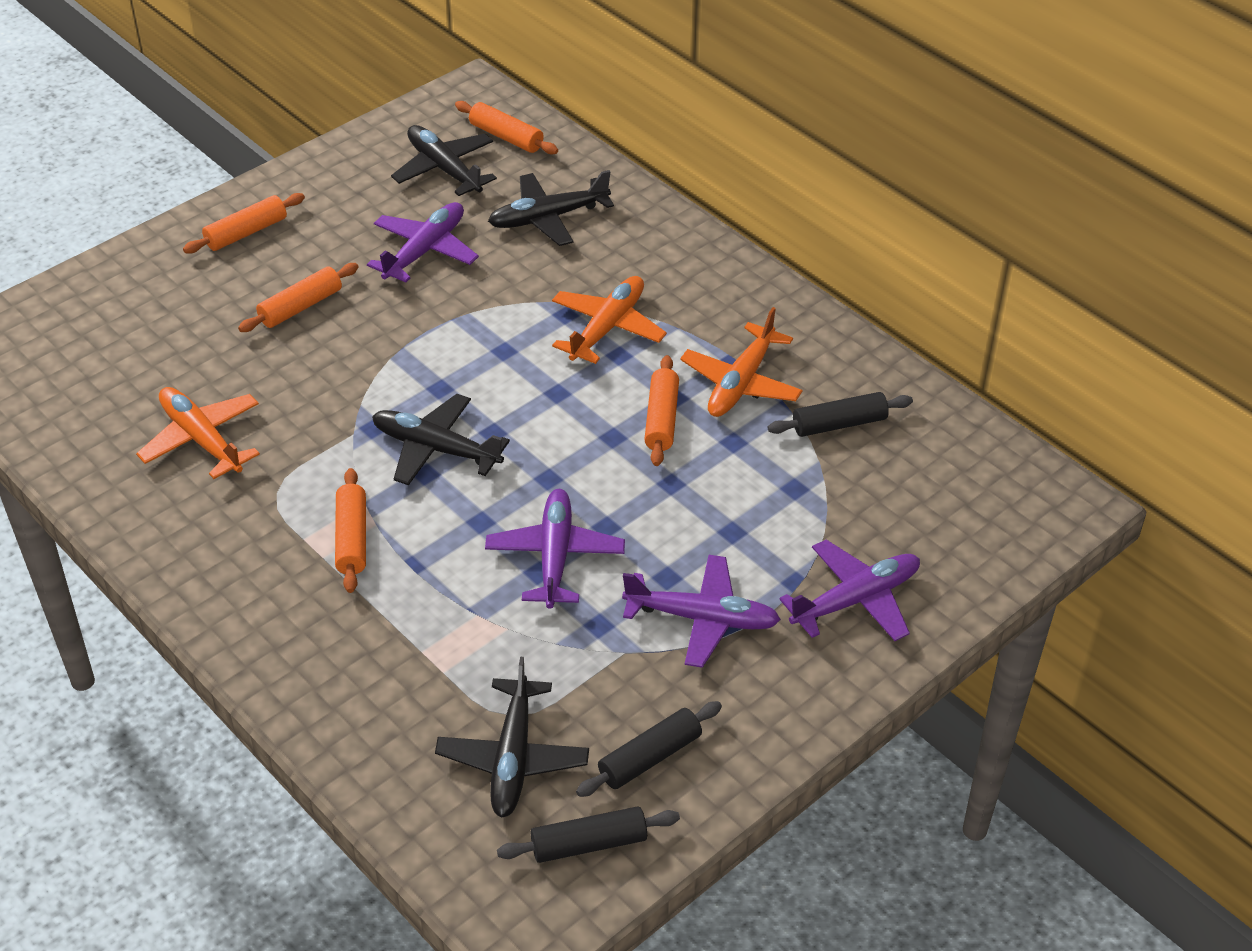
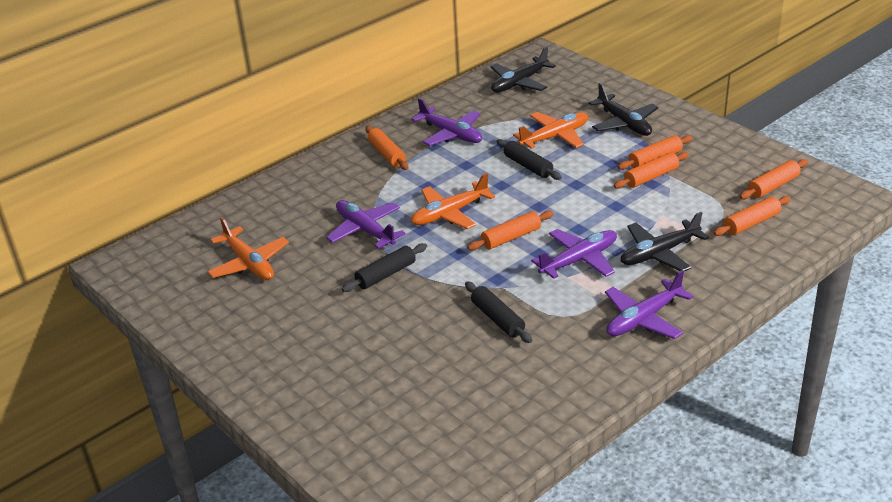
black plane: 4 -> 3
orange rolling pin: 5 -> 6

